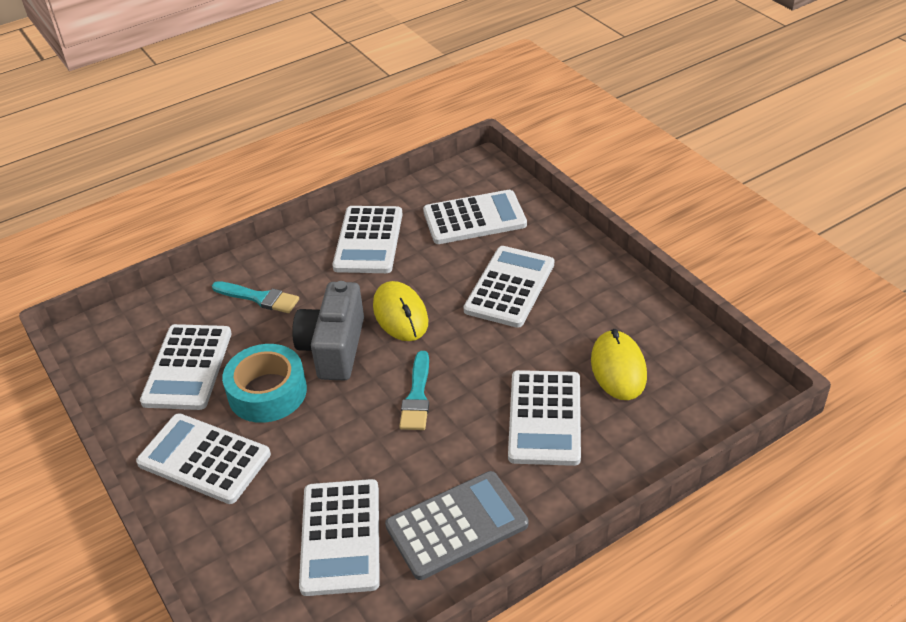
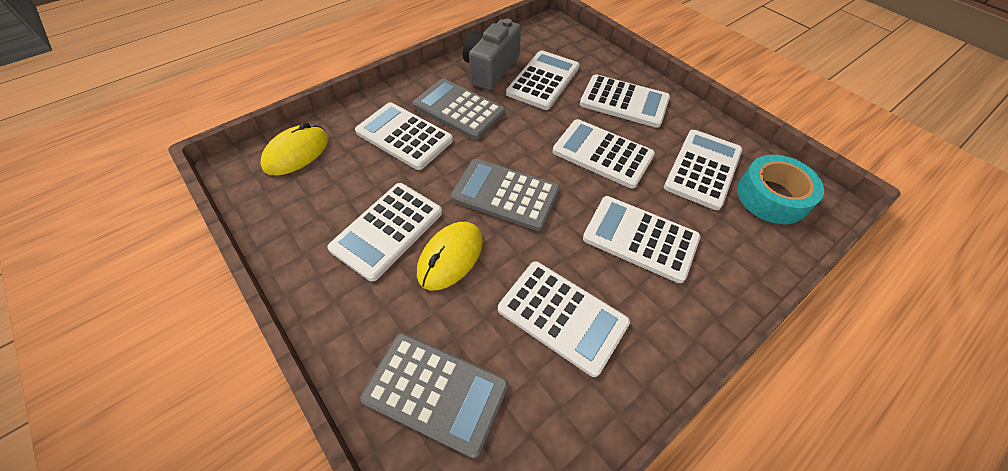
grey calculator: 1 -> 3
turquoise brush: 2 -> 0
white calculator: 7 -> 8

